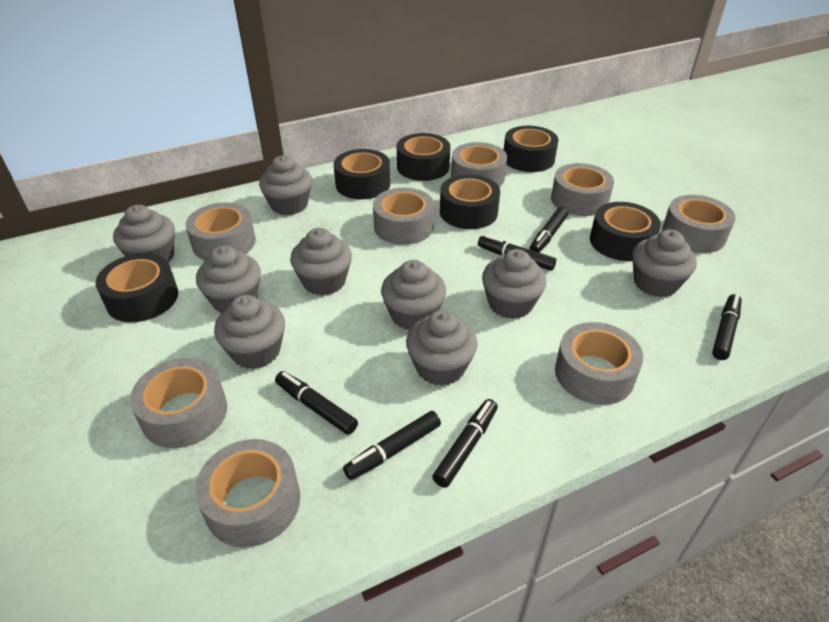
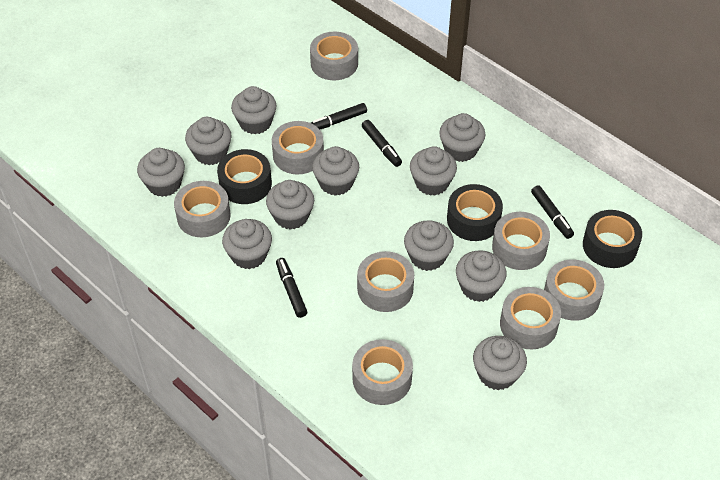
black marker: 6 -> 4
black tape: 6 -> 3
grey cupcake: 9 -> 11

